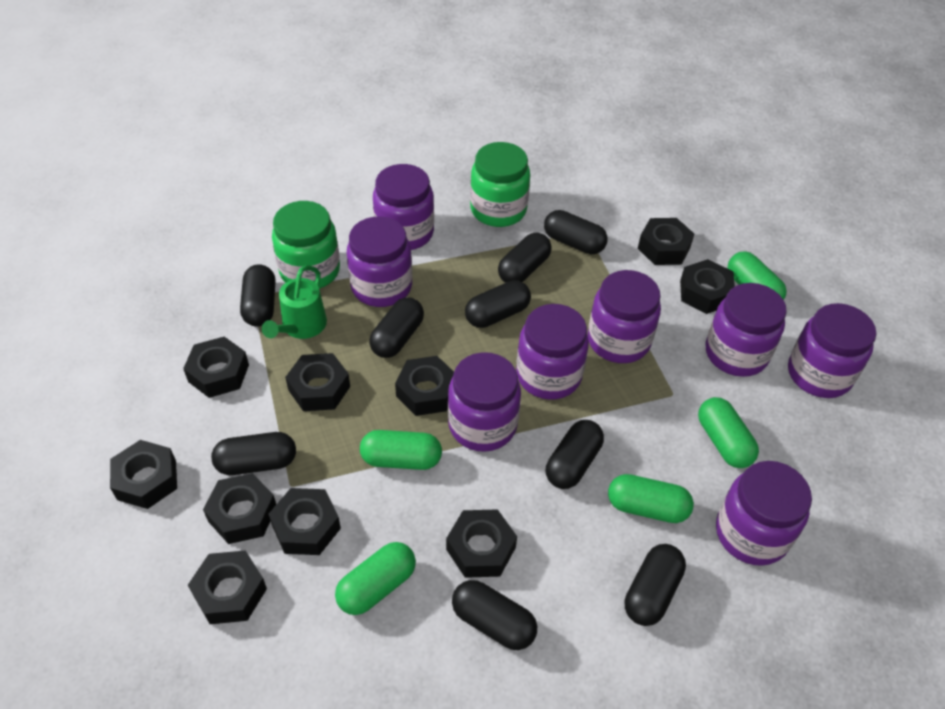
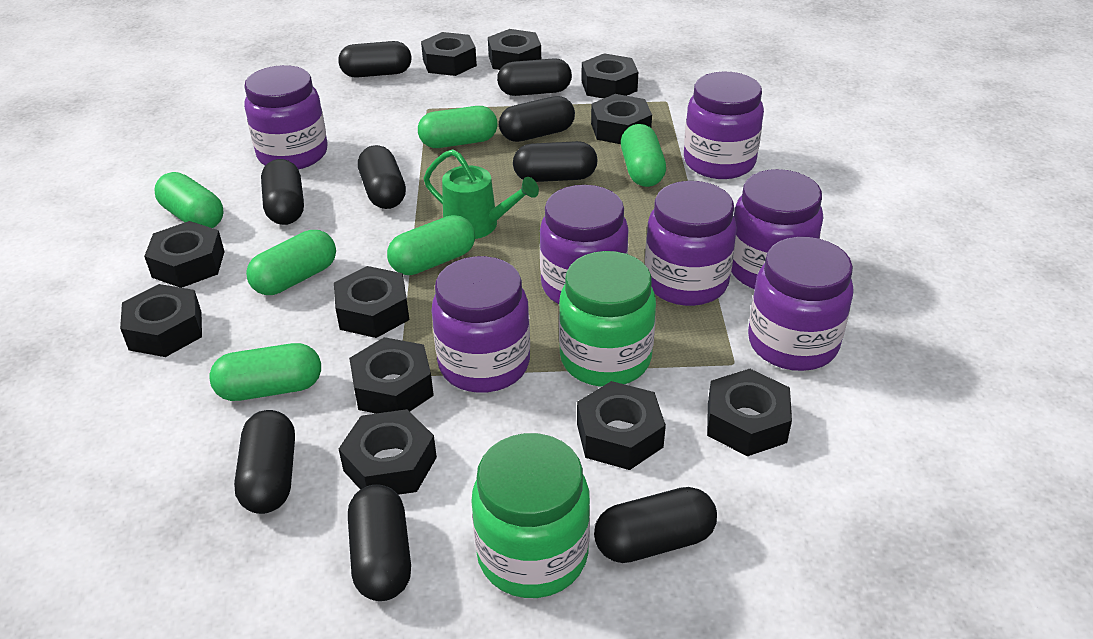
black nut: 10 -> 11
green capsule: 5 -> 6
purple jar: 8 -> 7

